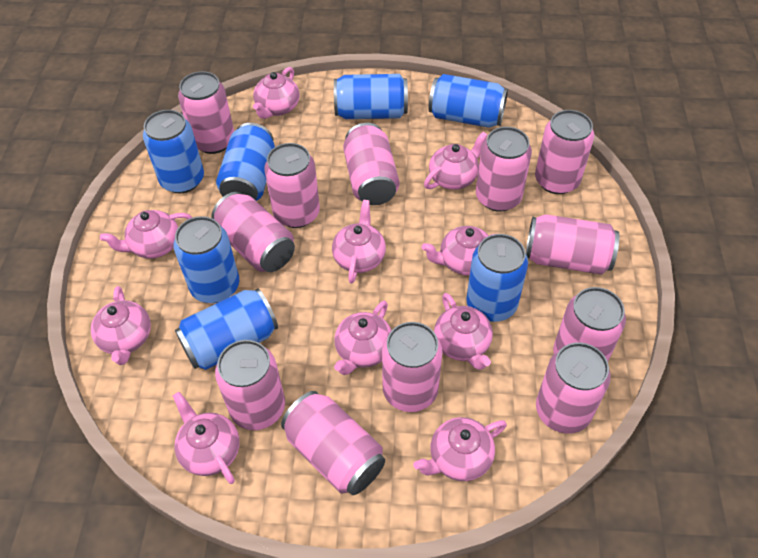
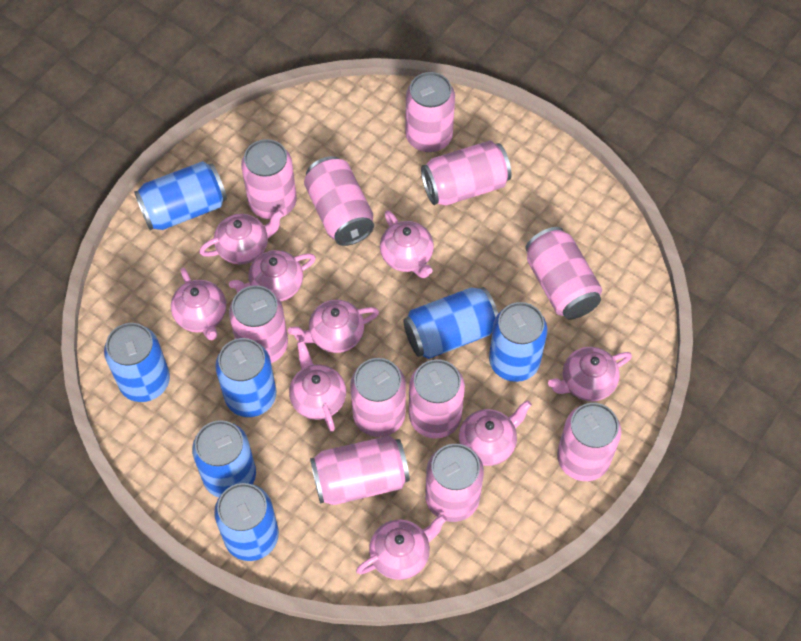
pink can: 12 -> 11
pink teapot: 10 -> 9

